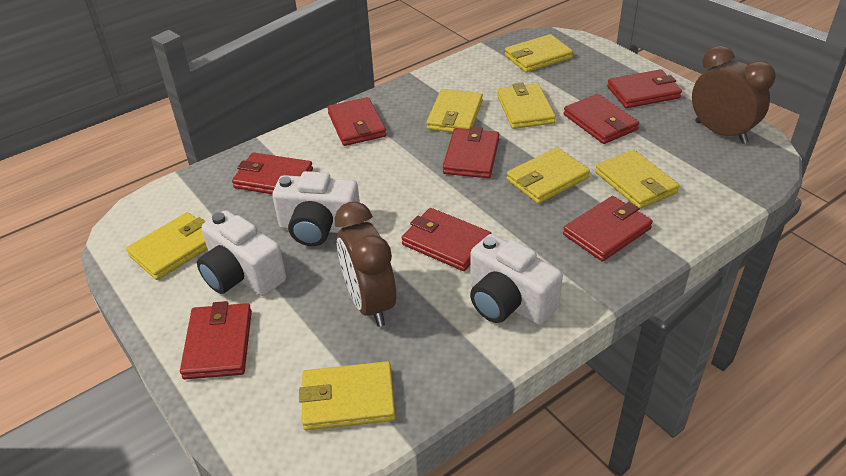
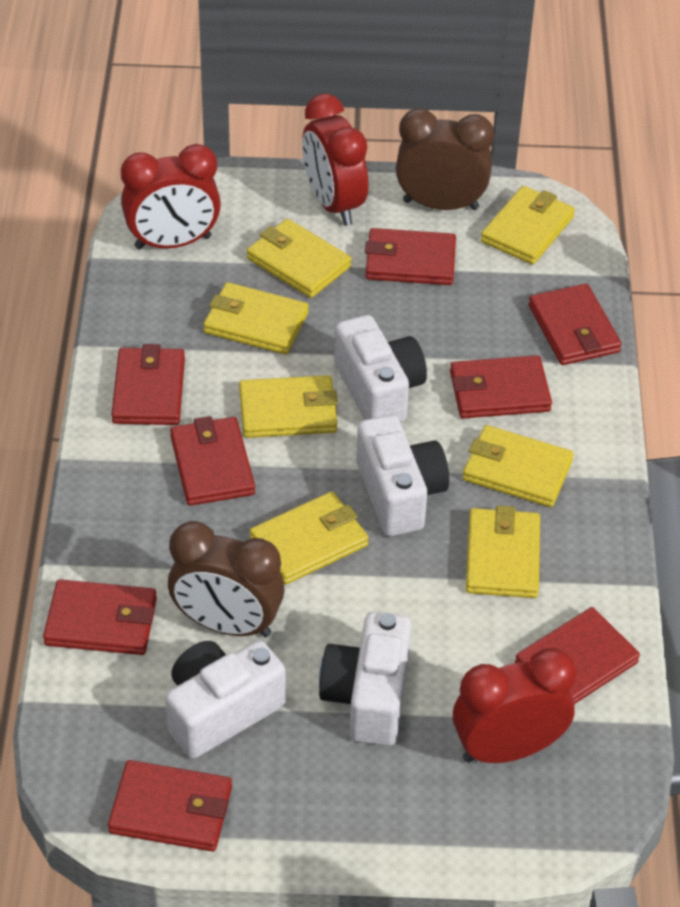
red clock: 0 -> 3
white camera: 3 -> 4

